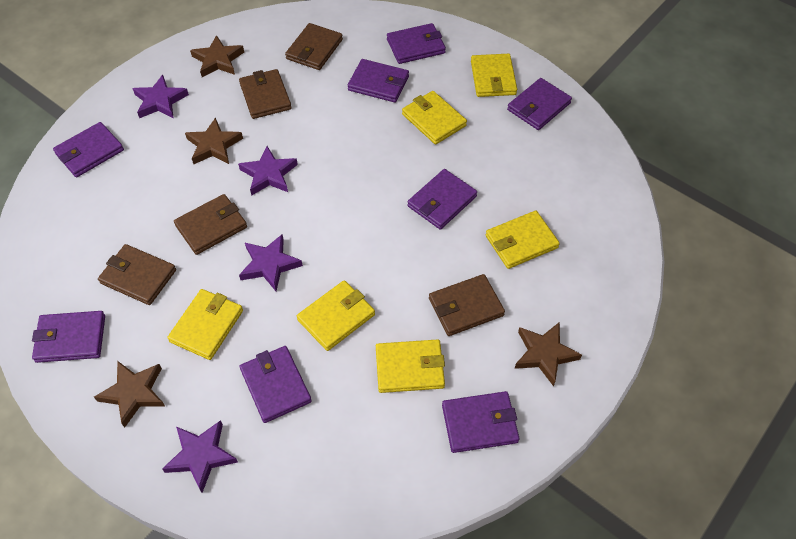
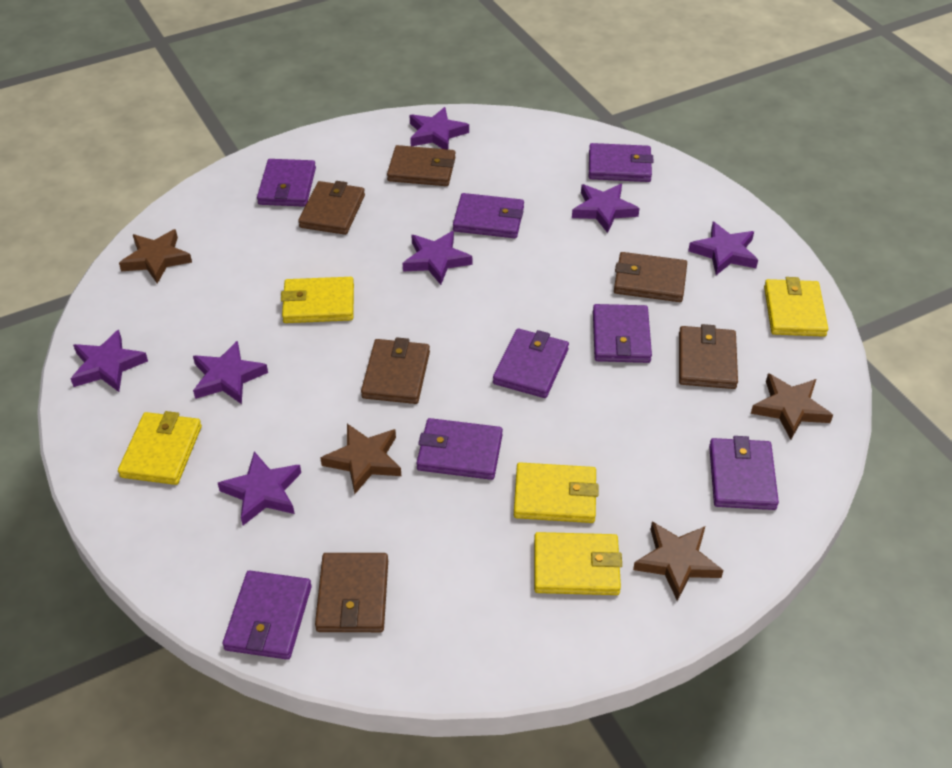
brown wallet: 5 -> 6
purple star: 4 -> 7
yellow wallet: 6 -> 5

